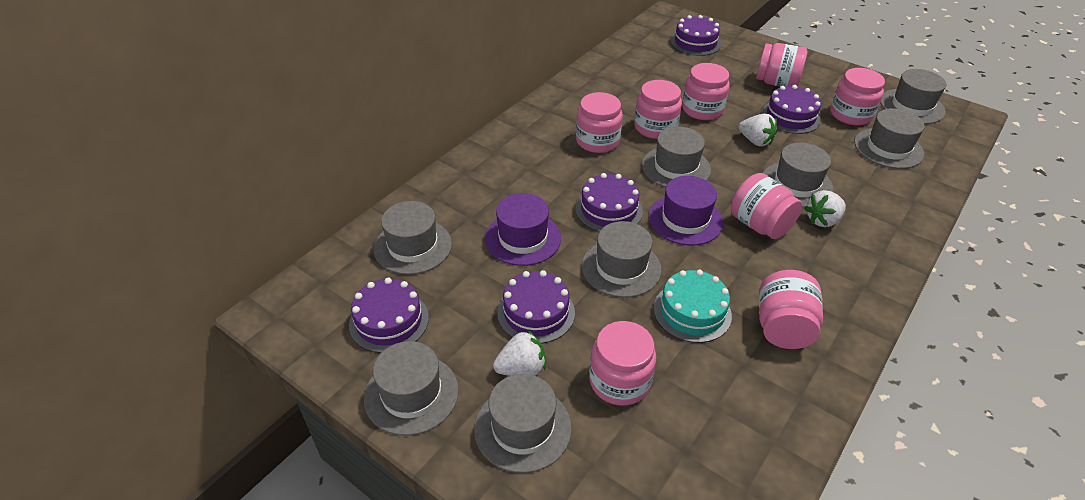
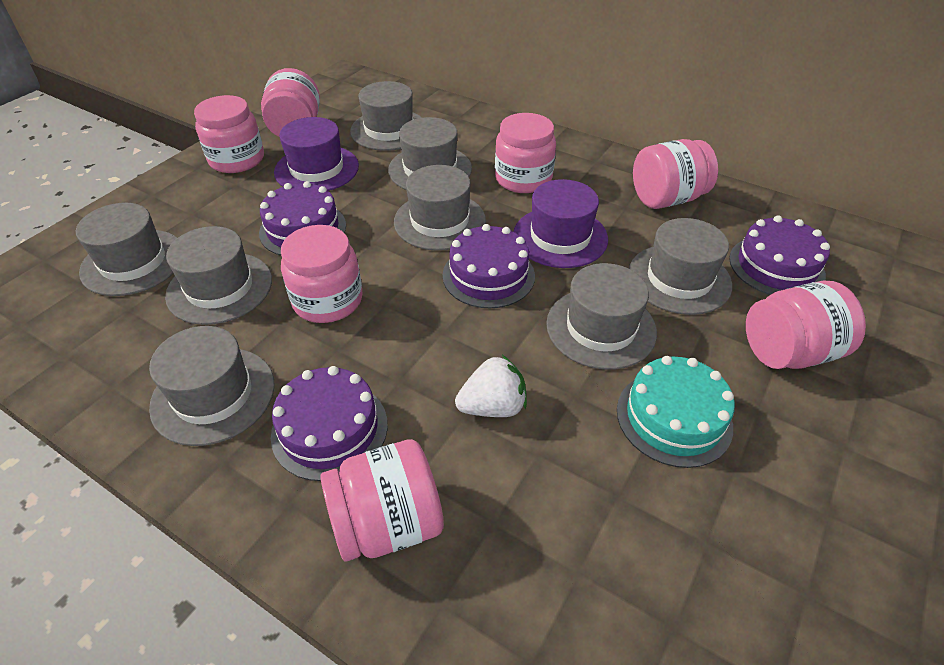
pink jar: 8 -> 7
purple cake: 5 -> 4
white strawberry: 3 -> 1

